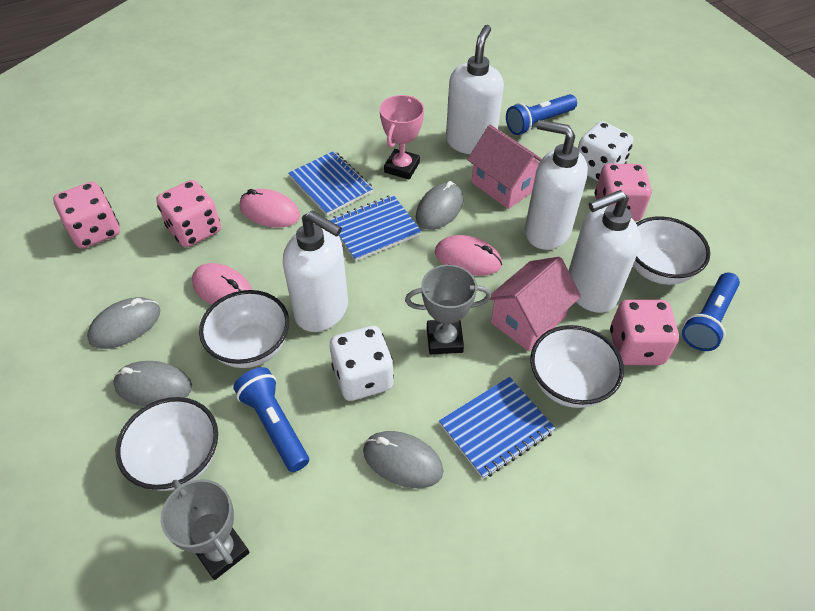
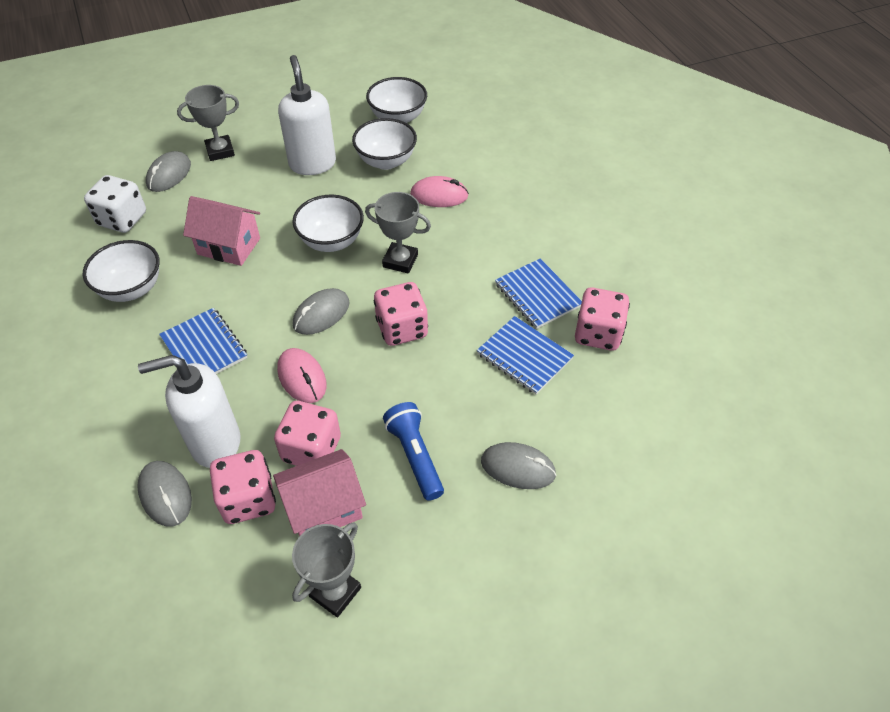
blue flashlight: 3 -> 1
grey trophy: 2 -> 3
pink mouse: 3 -> 2
pink trophy: 1 -> 0
white dice: 2 -> 1
white soap dispenser: 4 -> 2

